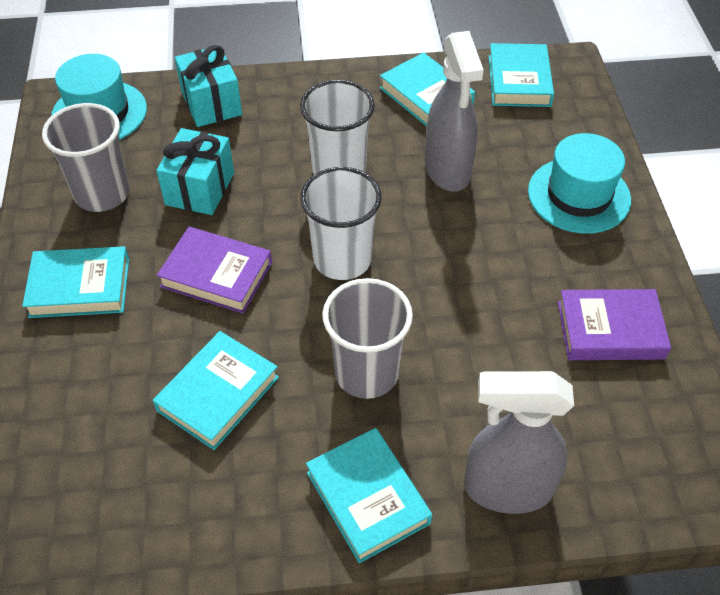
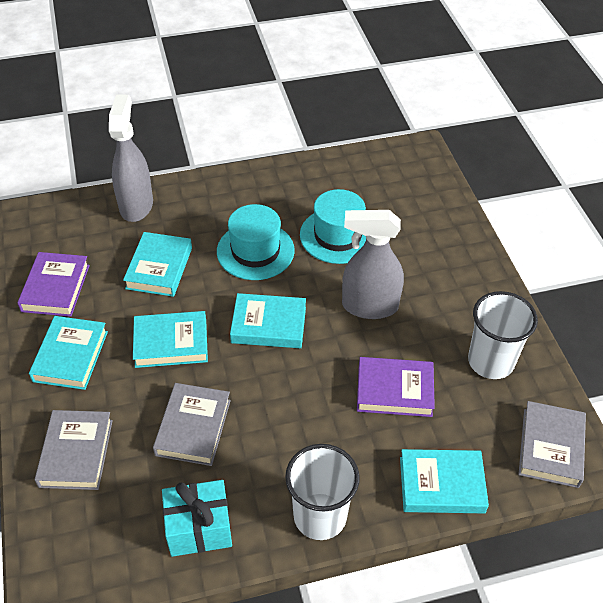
grey book: 0 -> 3
grey cup: 2 -> 0
turquoise gift: 2 -> 1

